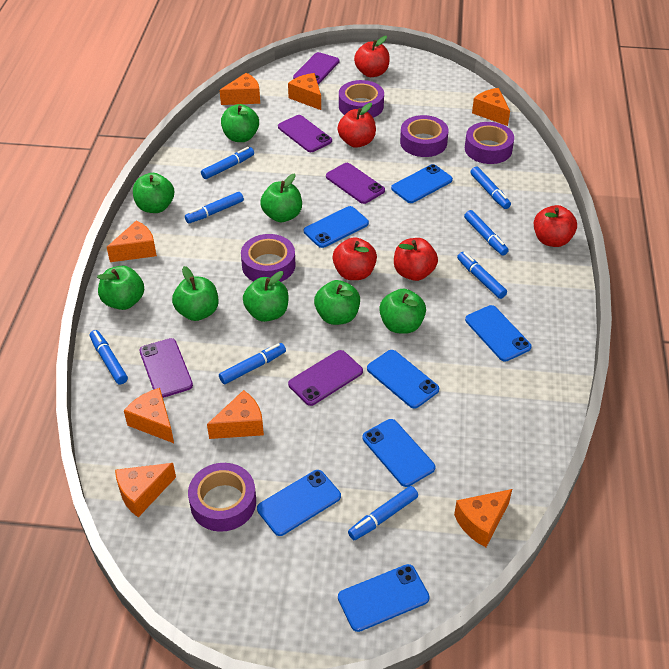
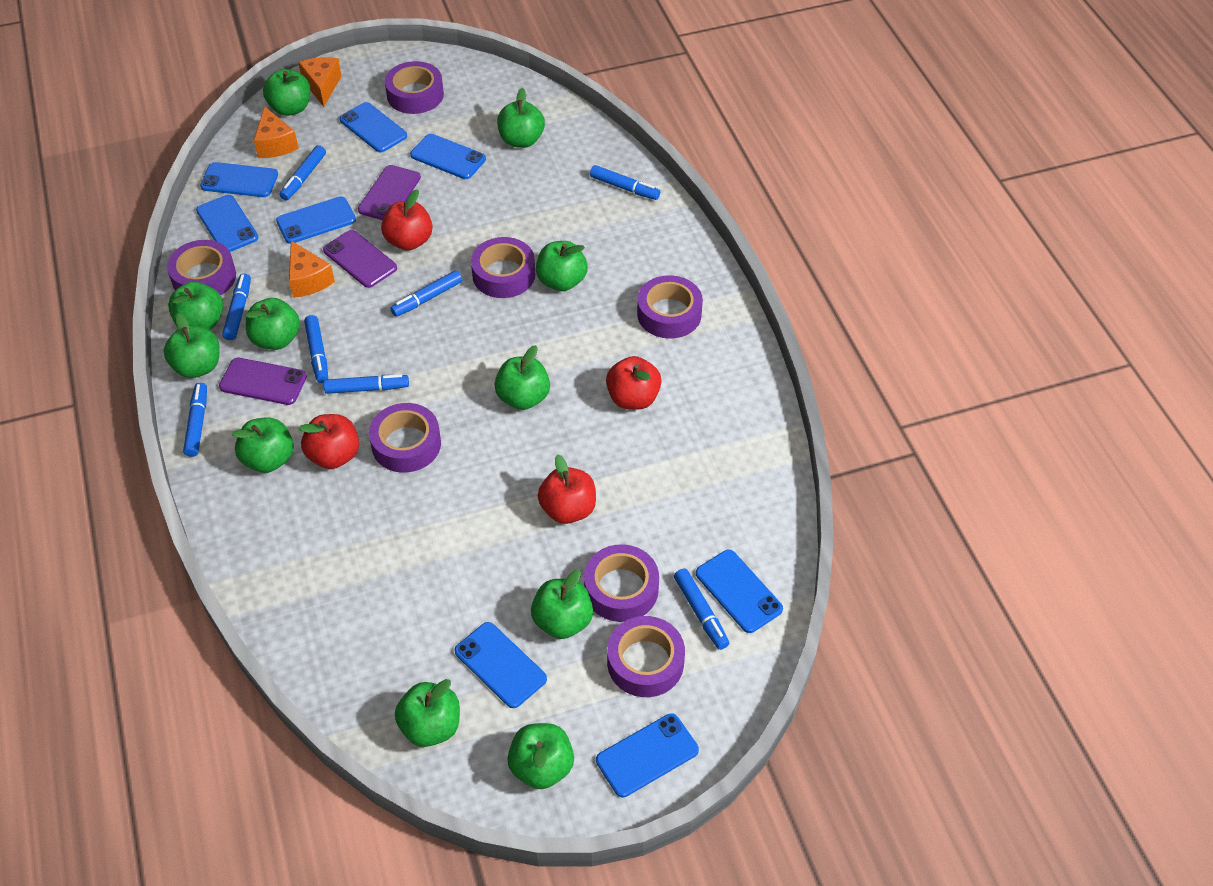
blue phone: 7 -> 8
green apple: 8 -> 11
orange cheese: 8 -> 3
purple phone: 5 -> 3
purple tape: 5 -> 7
red apple: 5 -> 4

